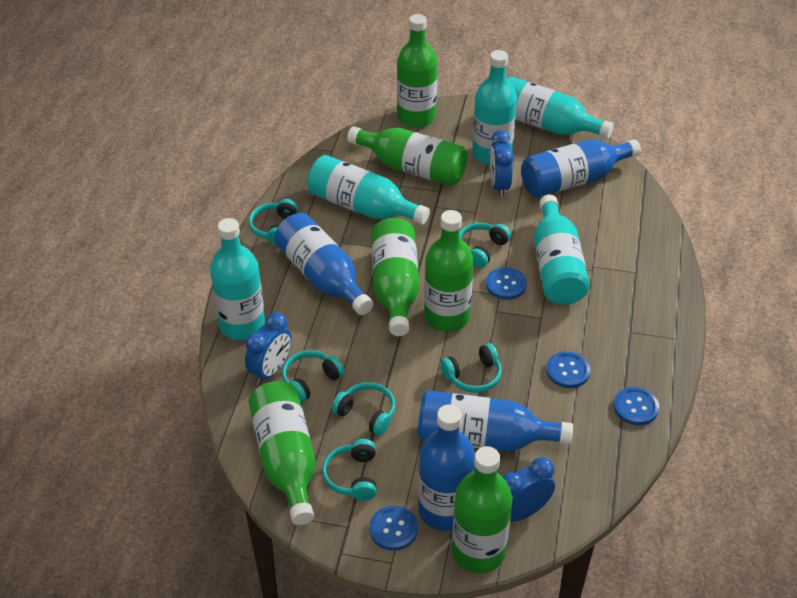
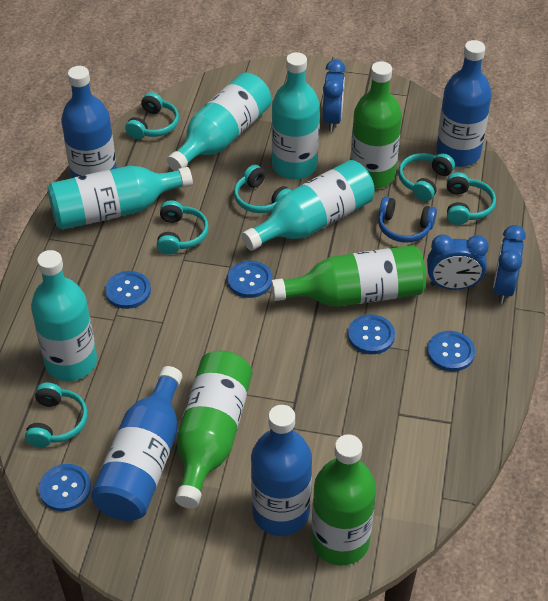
blue button: 4 -> 5
blue headphones: 0 -> 1
green bottle: 6 -> 4

